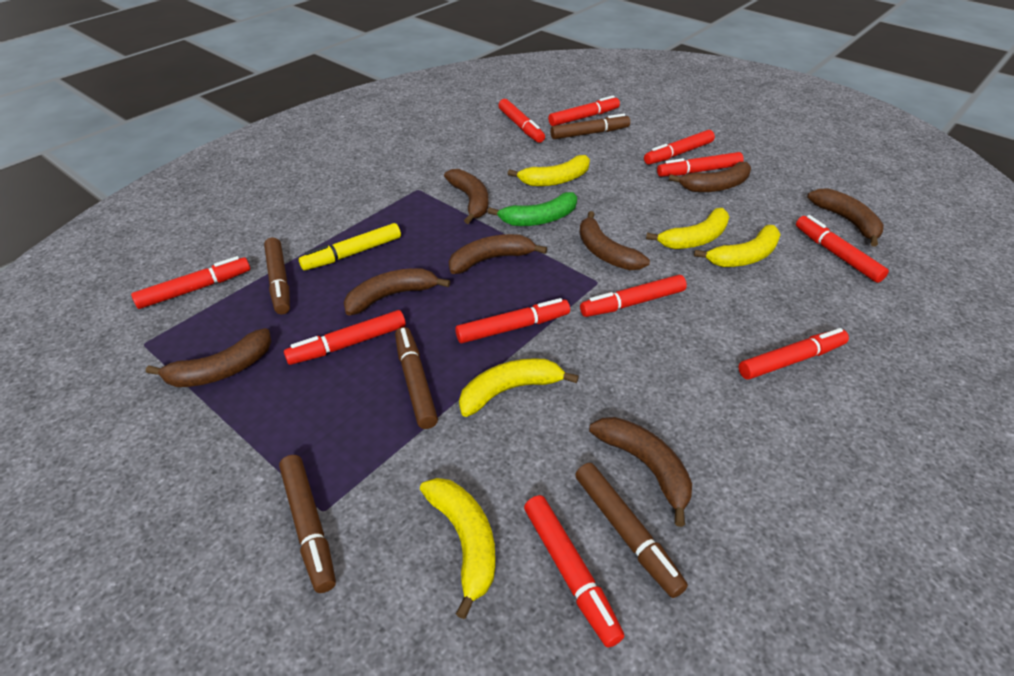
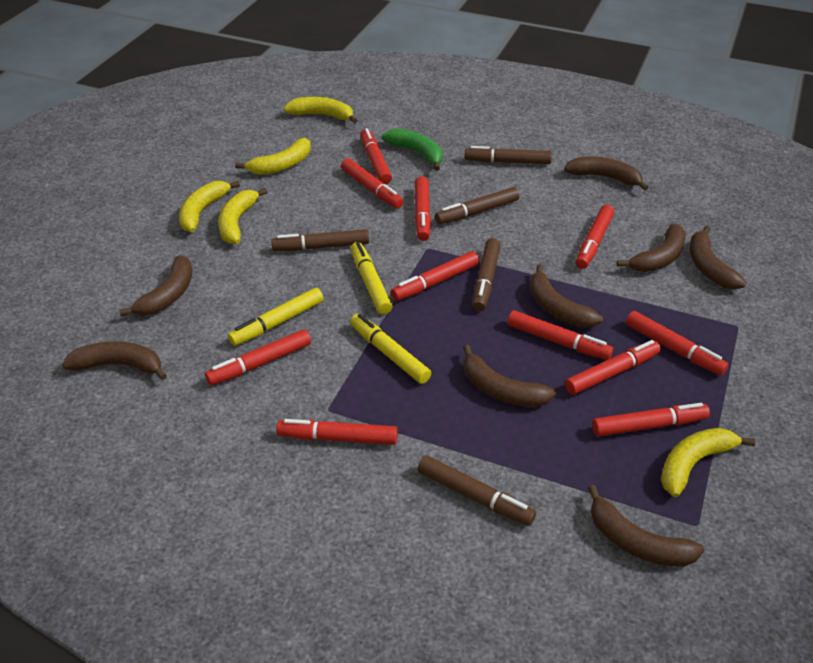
yellow marker: 1 -> 3

